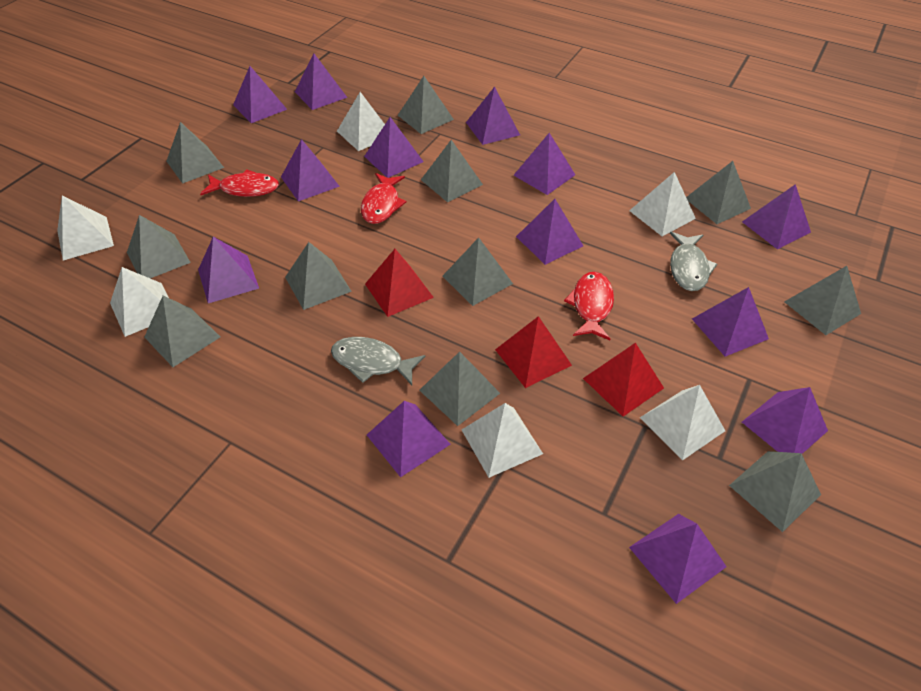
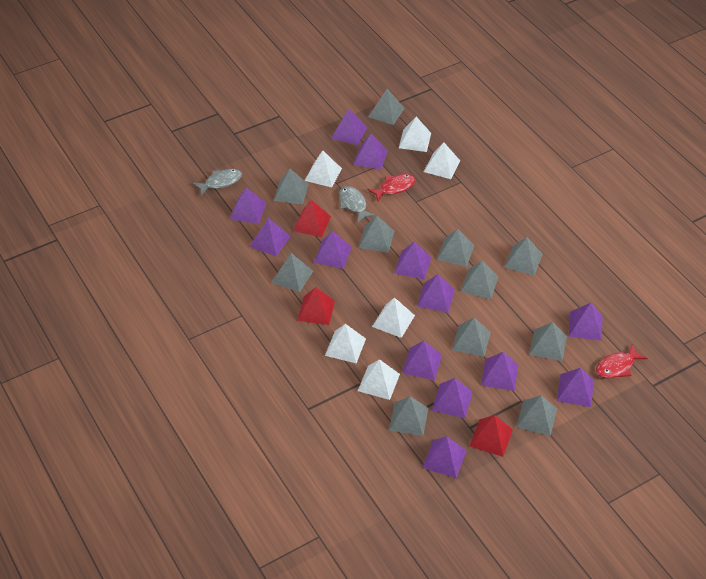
red fish: 3 -> 2

